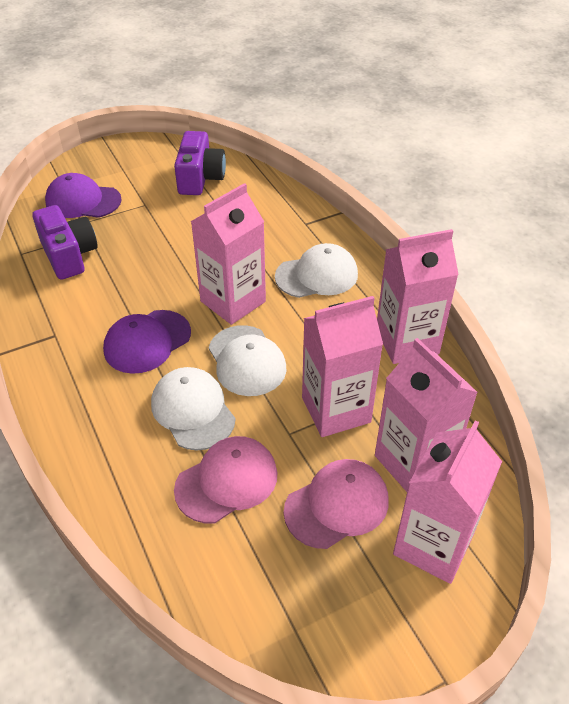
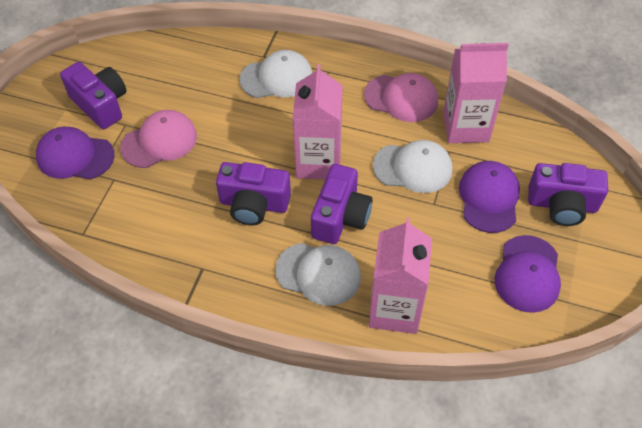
pink carton: 5 -> 3
purple camera: 2 -> 4
purple cap: 2 -> 3

